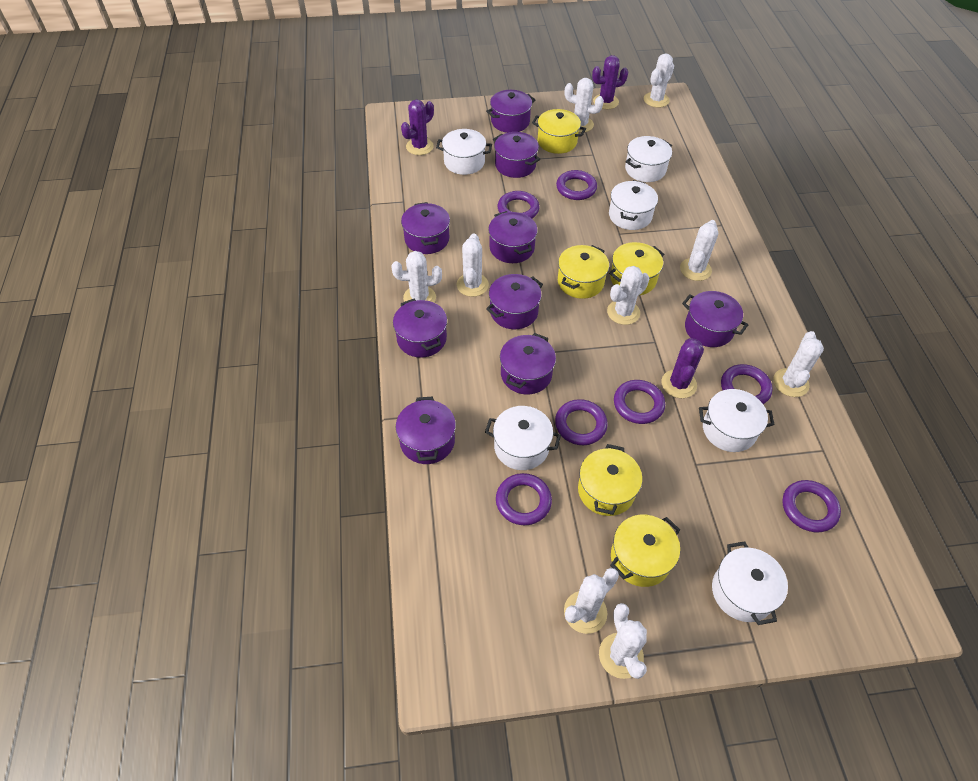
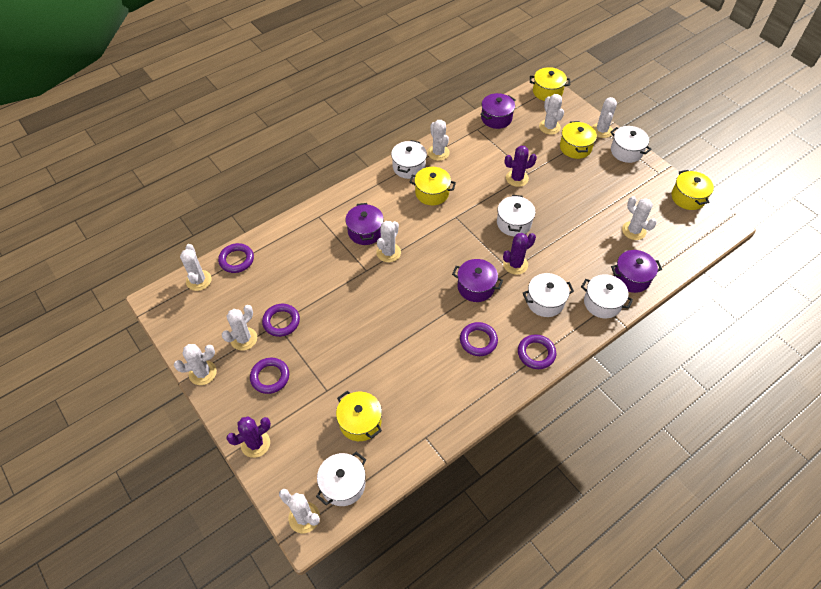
purple pot: 9 -> 4
purple ring: 7 -> 5

